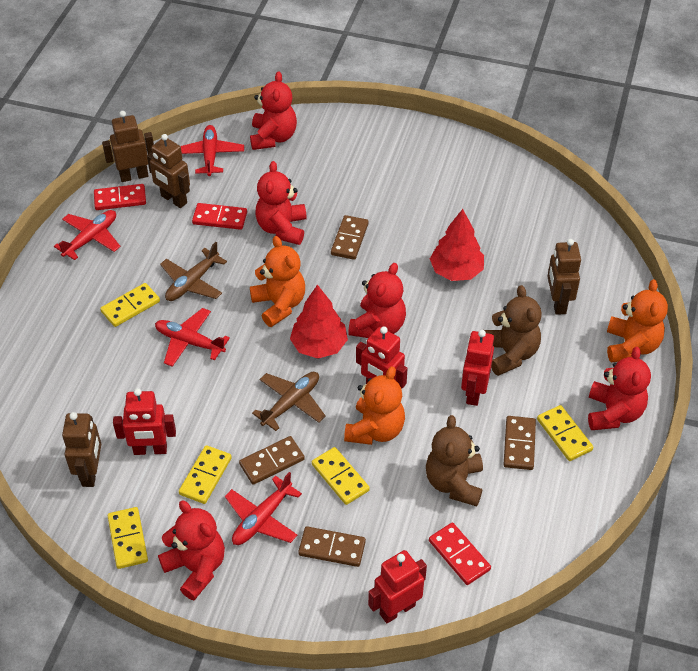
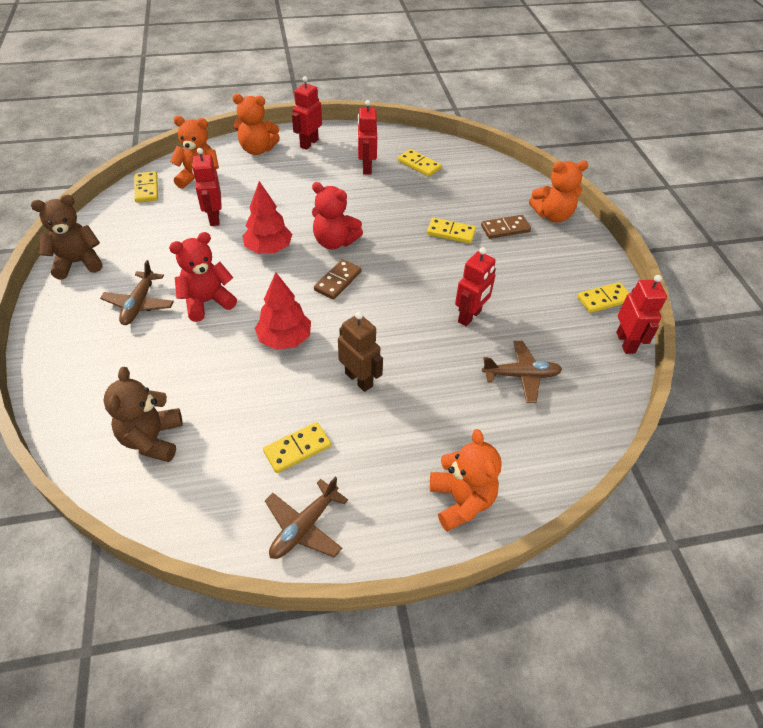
brown domino: 4 -> 2
brown plane: 2 -> 3
brown robot: 4 -> 1
orange teddy bear: 3 -> 4
red domino: 3 -> 0
red plane: 4 -> 0
red robot: 4 -> 5
red teddy bear: 5 -> 2

